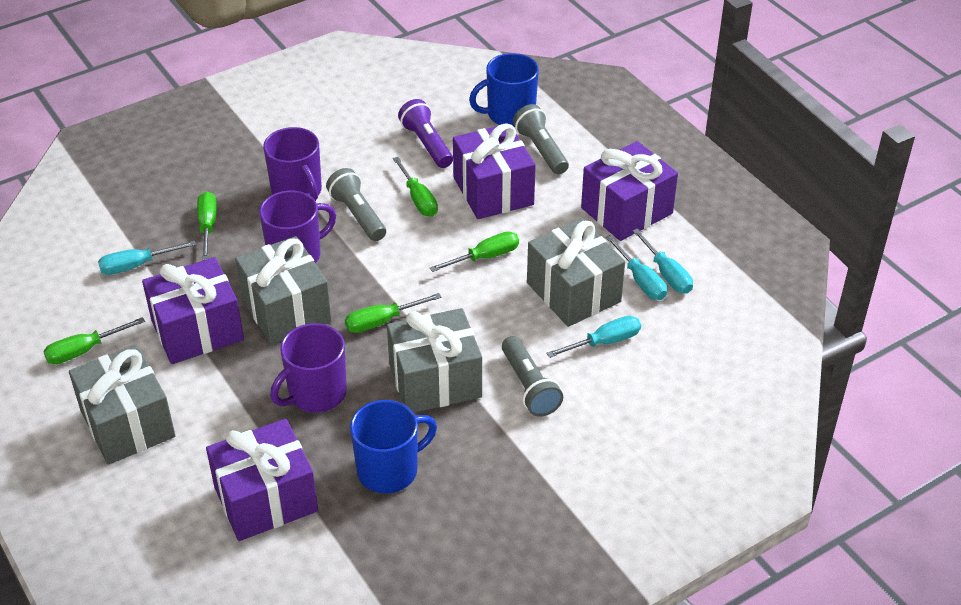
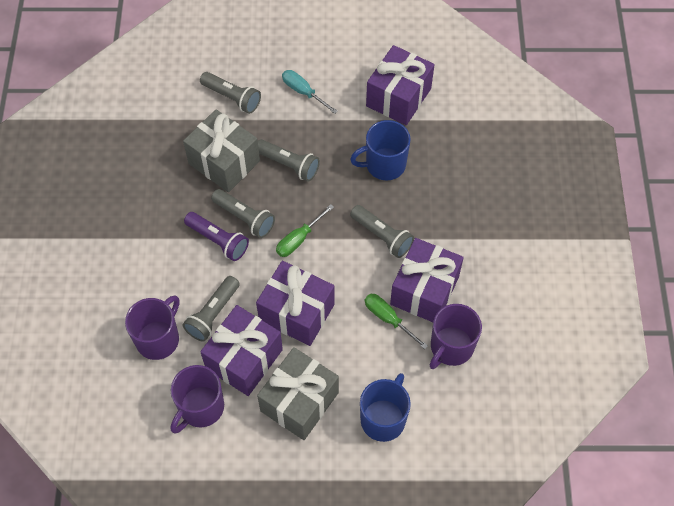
green screwdriver: 5 -> 2
grey flashlight: 3 -> 5
grey gift: 4 -> 2
turquoise screwdriver: 4 -> 1

